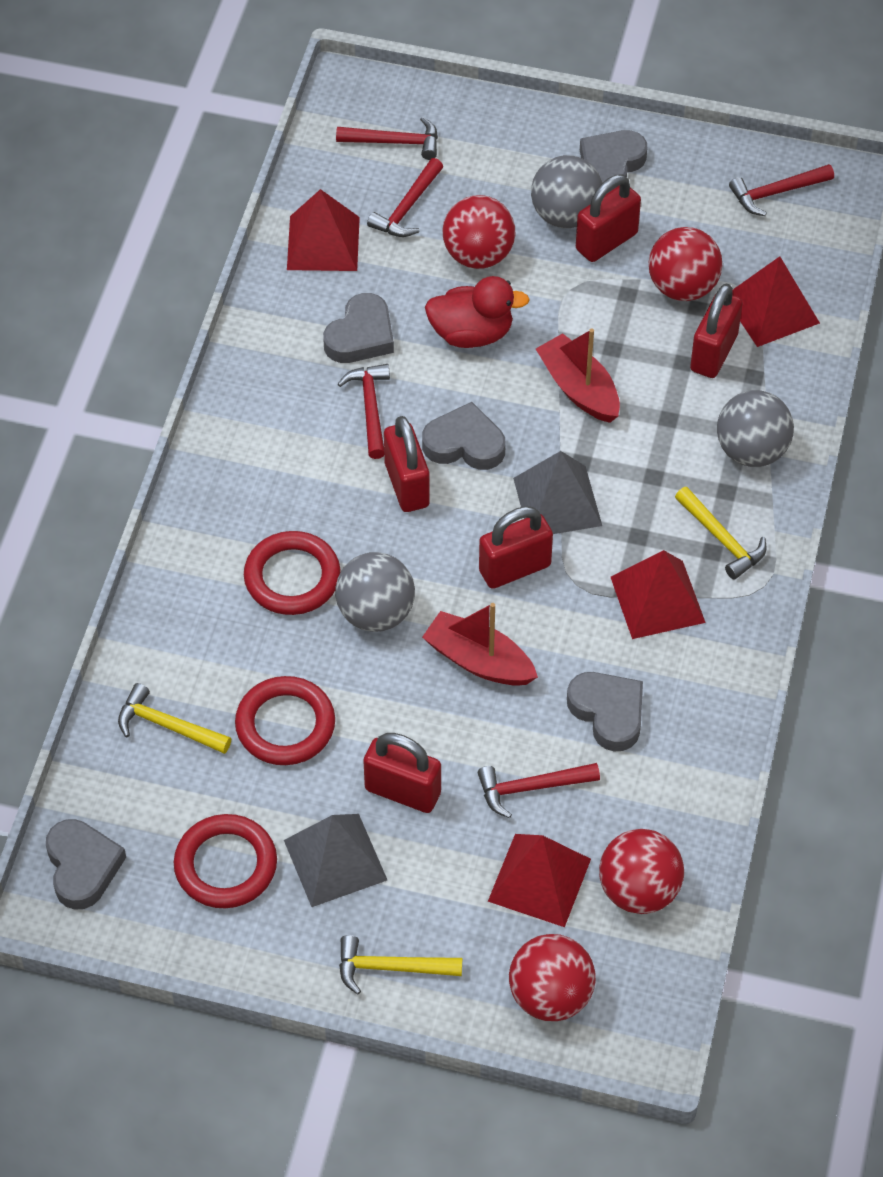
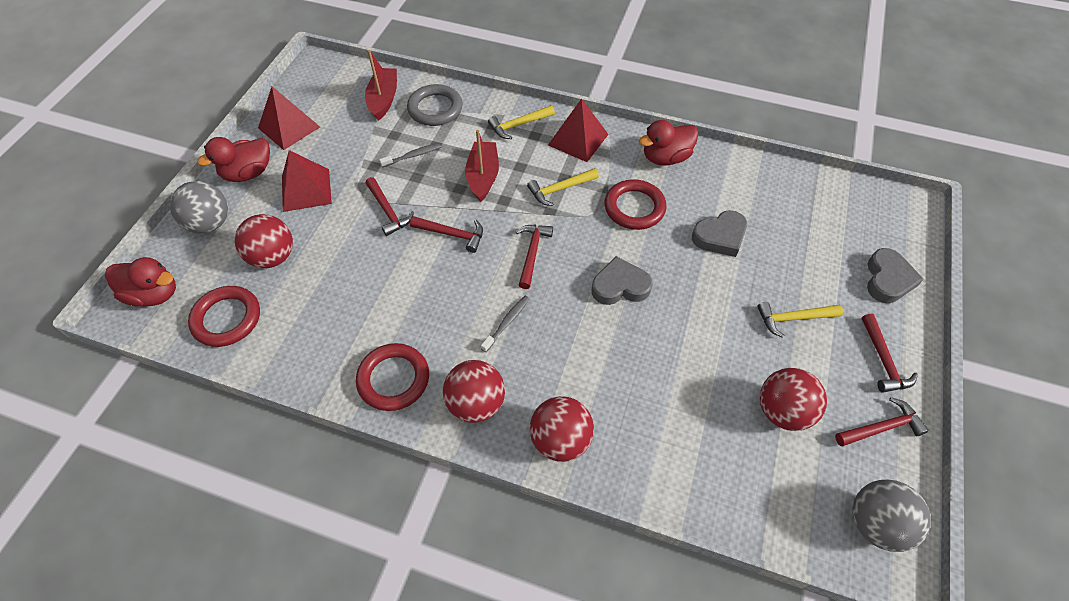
grey ball: 3 -> 2
grey heart: 5 -> 3
grey pyramid: 2 -> 0
grey ring: 0 -> 1
grey toothbrush: 0 -> 2
red duck: 1 -> 3
red padlock: 5 -> 0
red pyramid: 4 -> 3

